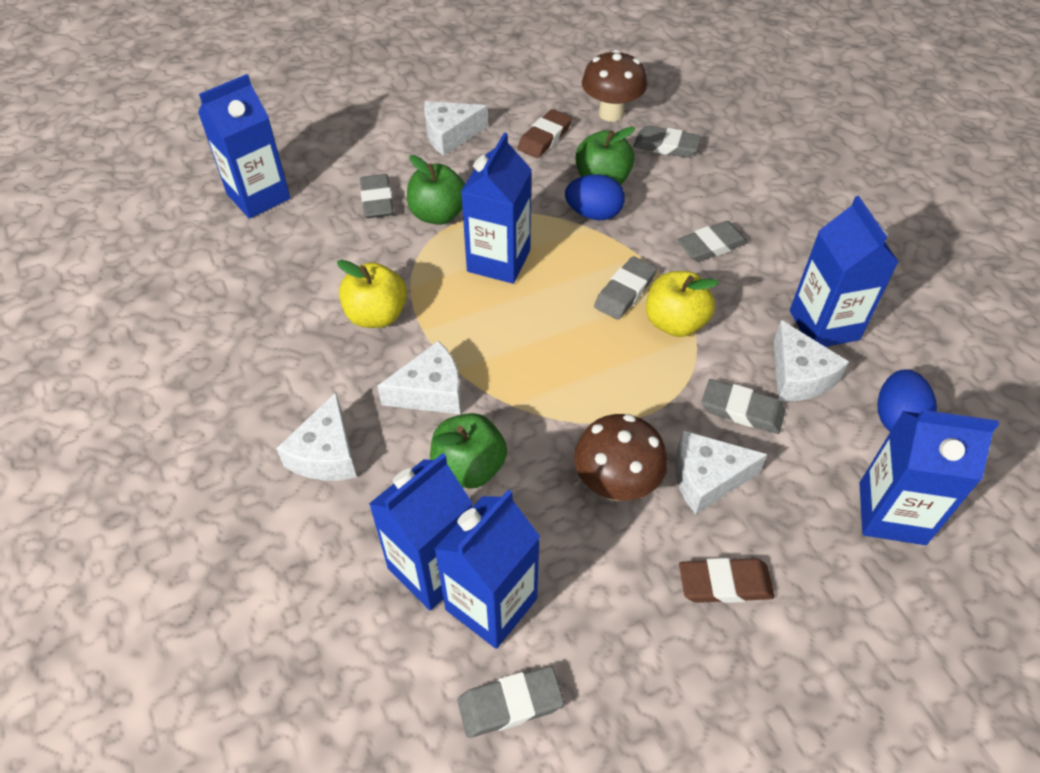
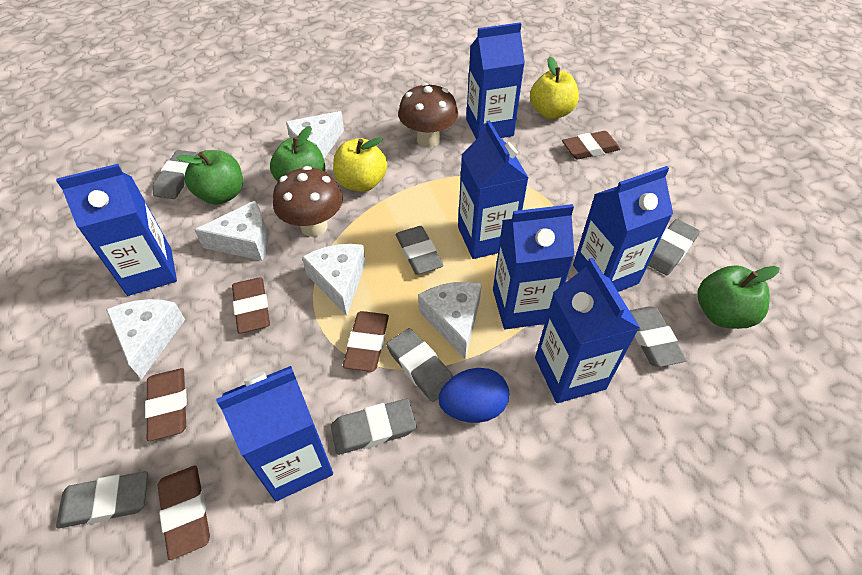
blue carton: 6 -> 7
blue egg: 2 -> 1
brown eraser: 2 -> 5
grey eraser: 6 -> 7

